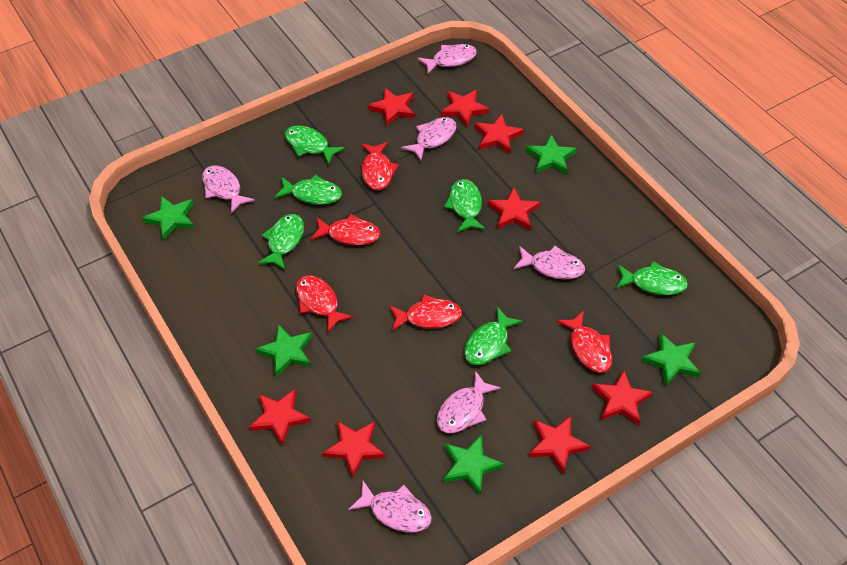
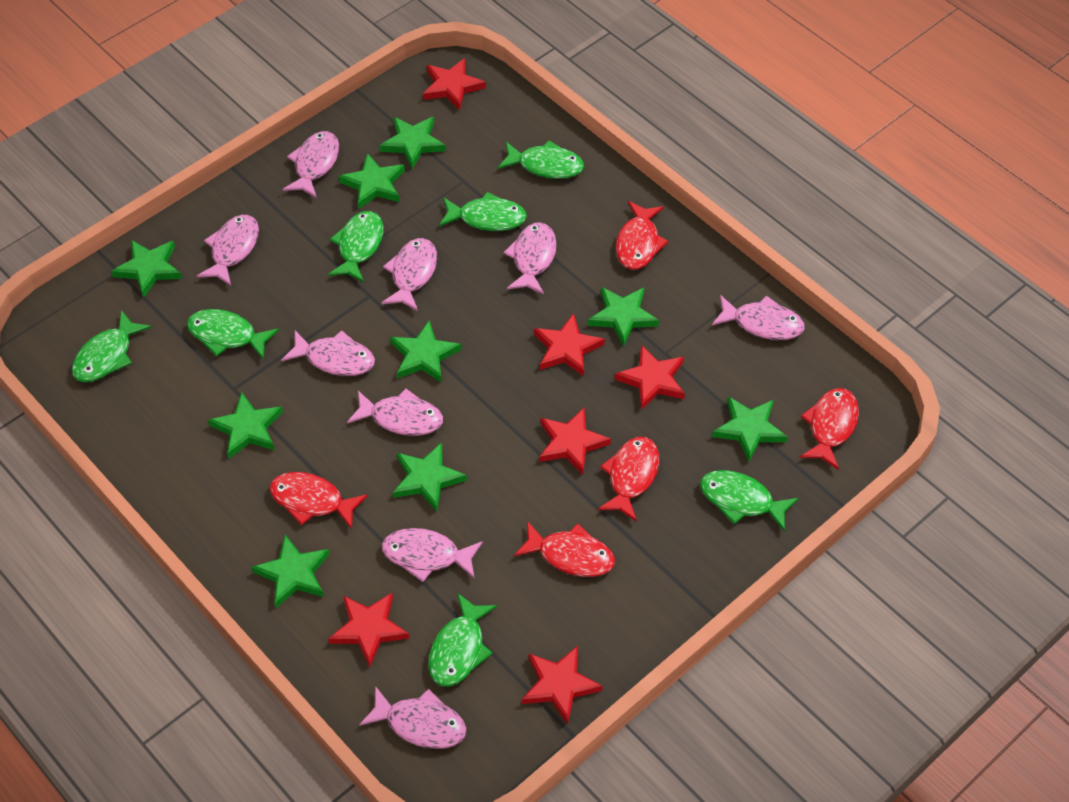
green fish: 6 -> 7
green star: 5 -> 9
pink fish: 6 -> 9
red star: 8 -> 6

